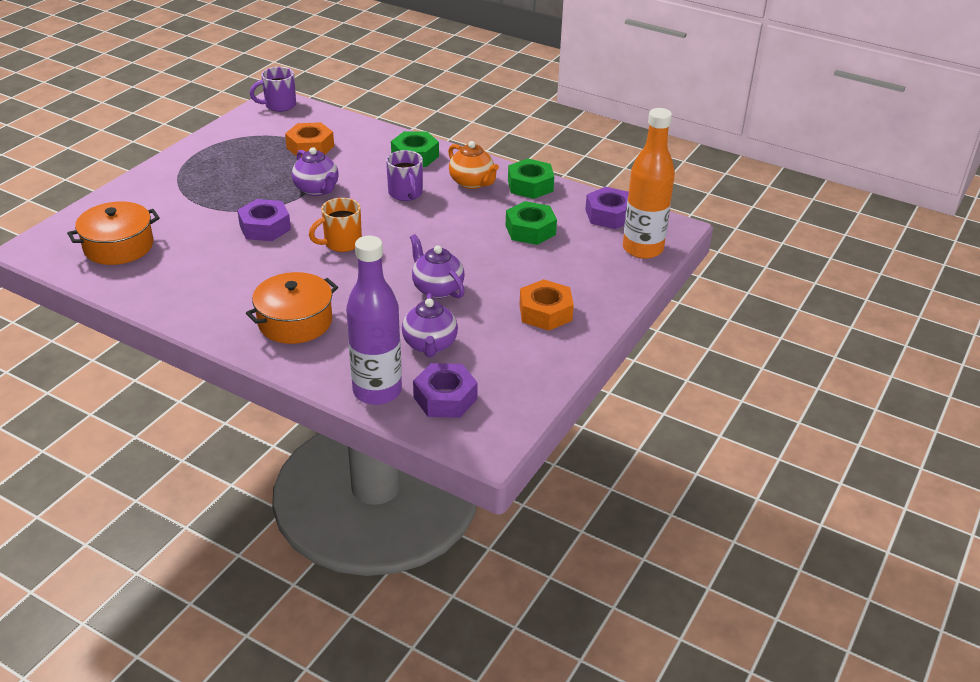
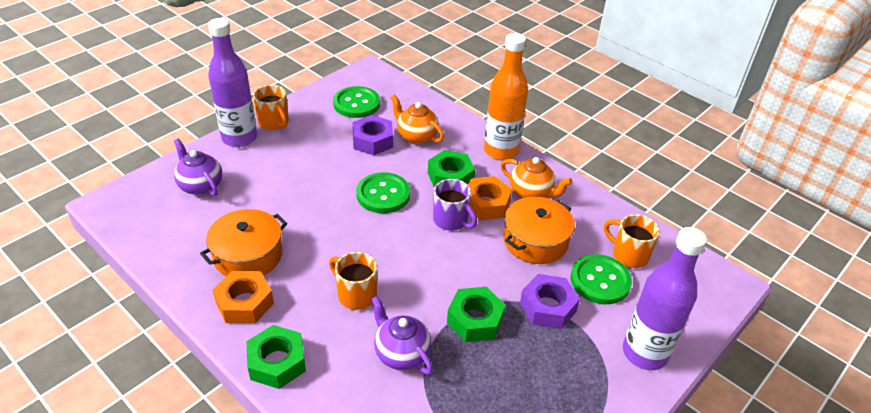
green button: 0 -> 3
orange mug: 1 -> 3
orange teapot: 1 -> 2
purple bottle: 1 -> 2
purple mug: 2 -> 1
purple nut: 3 -> 2
purple teapot: 3 -> 2

